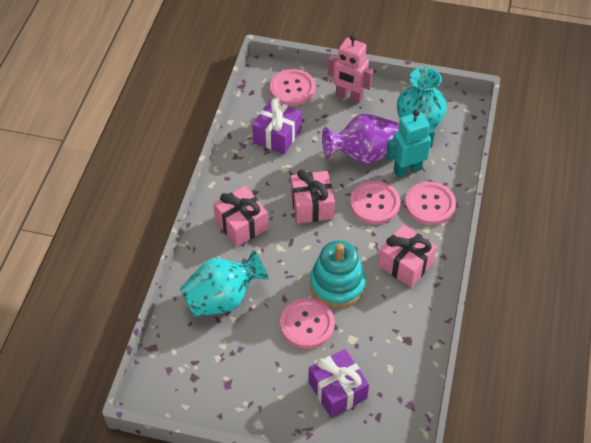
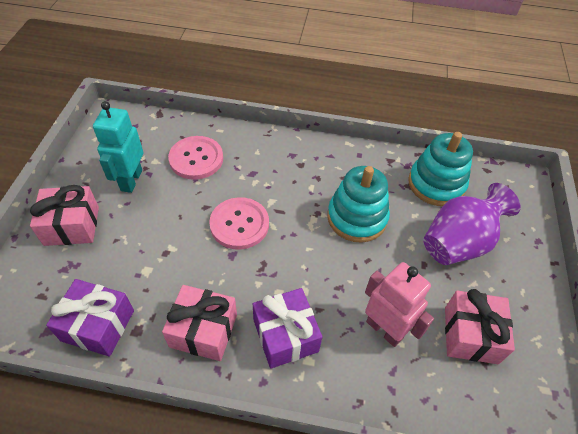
pink button: 4 -> 2
turquoise stacking toy: 1 -> 2
turquoise vase: 2 -> 0

